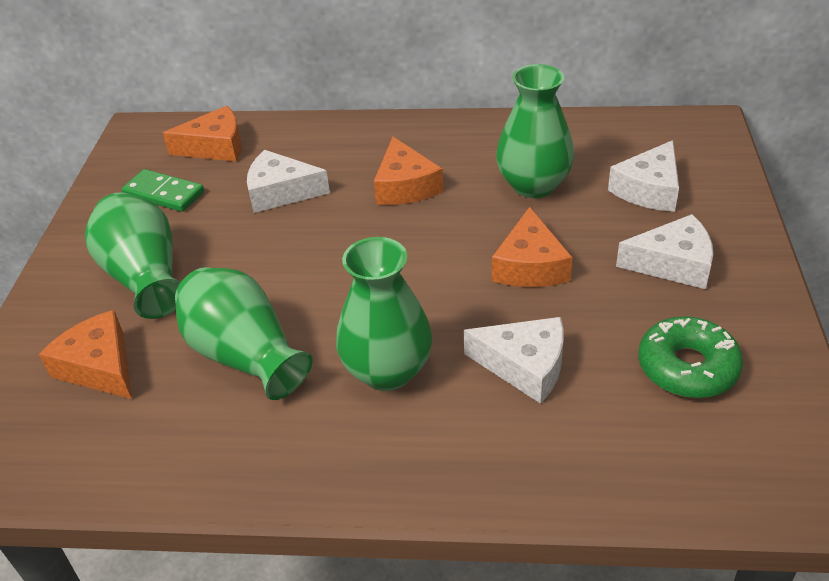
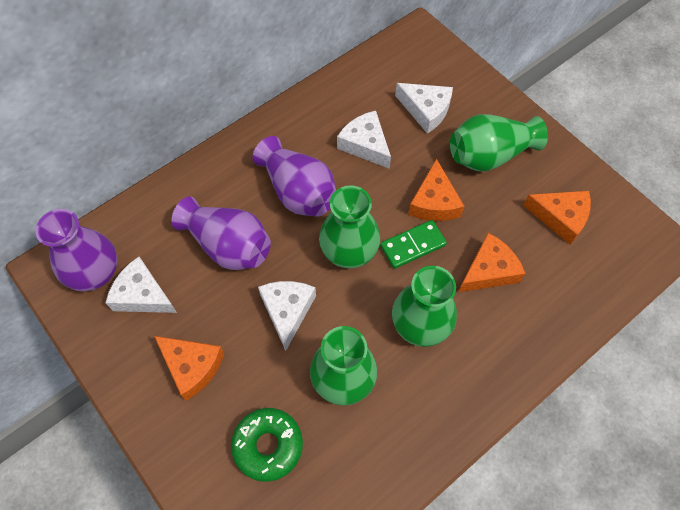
purple vase: 0 -> 3

